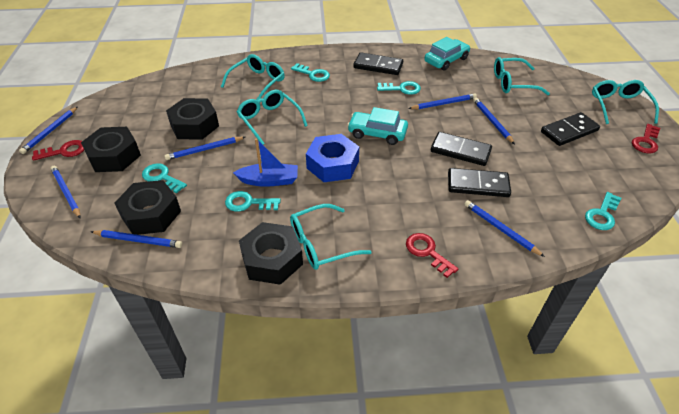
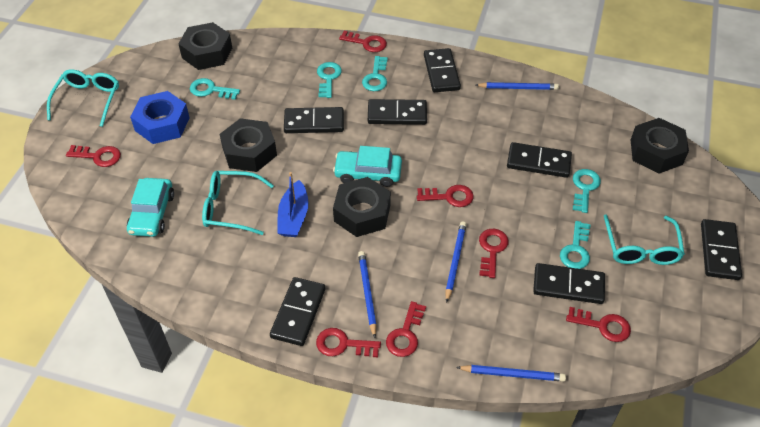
black domino: 4 -> 7
blue pencil: 7 -> 4
red key: 3 -> 7
turquoise glasses: 5 -> 3

